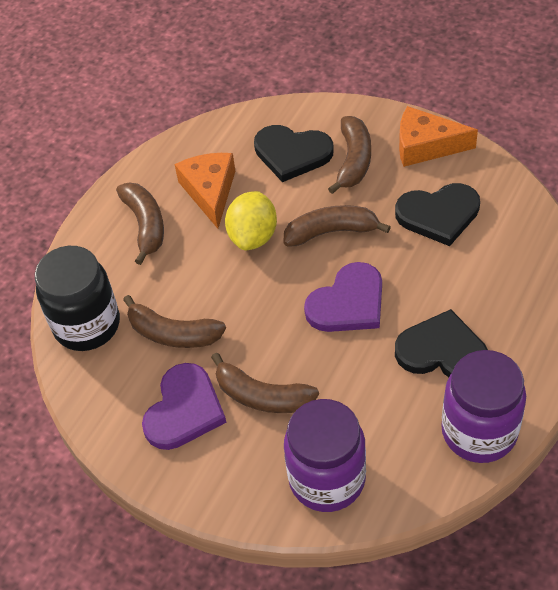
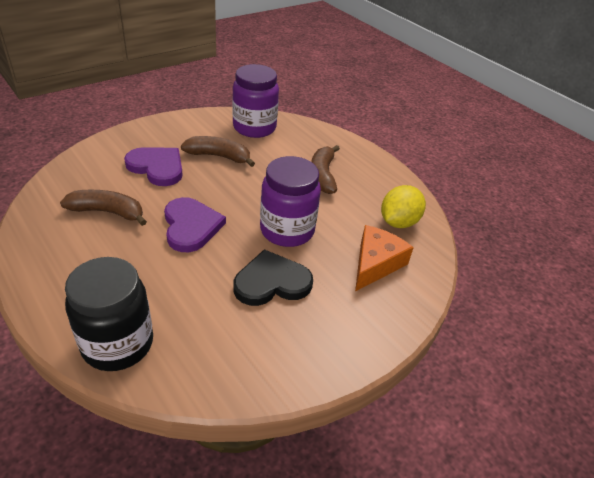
black heart: 3 -> 1
brown banana: 5 -> 3
orange cheese: 2 -> 1

